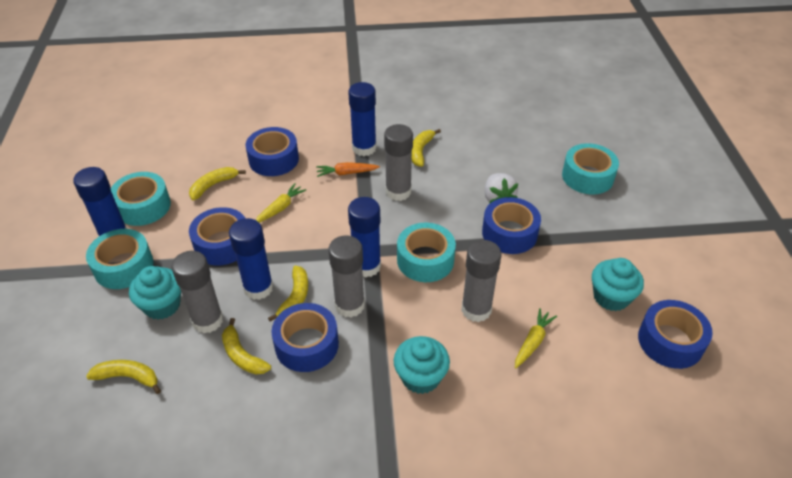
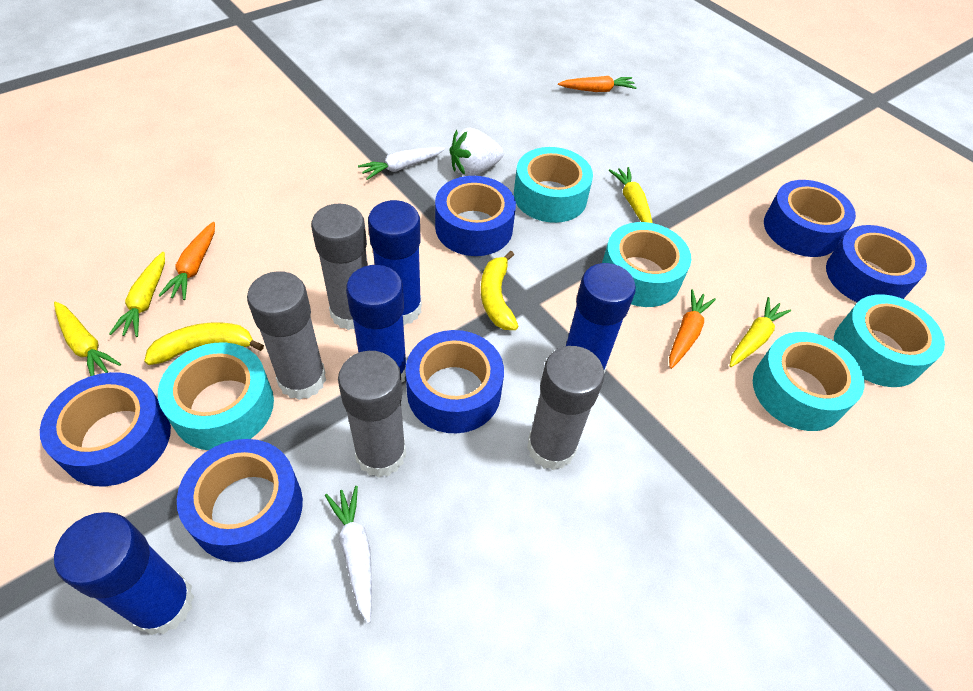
blue tape: 5 -> 6
orange carrot: 1 -> 3
turquoise cupcake: 3 -> 0
turquoise tape: 4 -> 5
white carrot: 0 -> 2
yellow banana: 5 -> 2
yellow carrot: 2 -> 4

